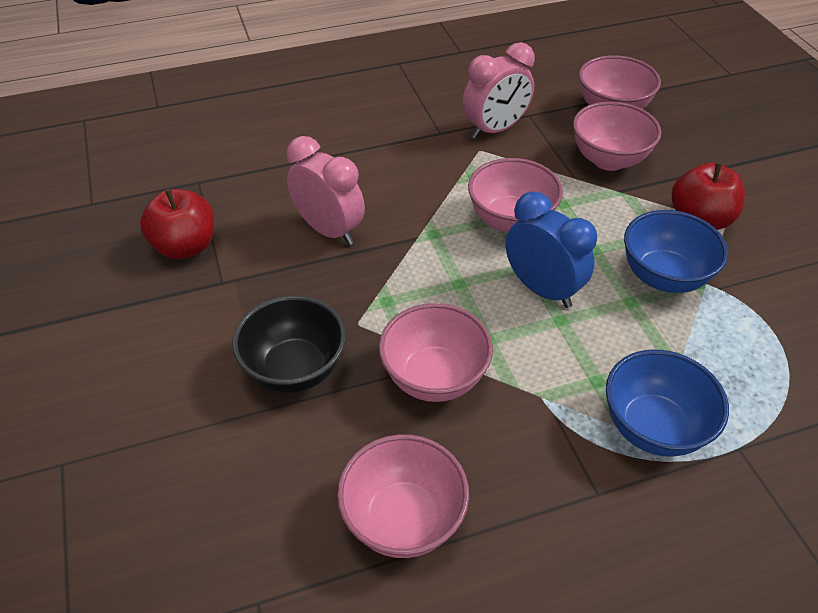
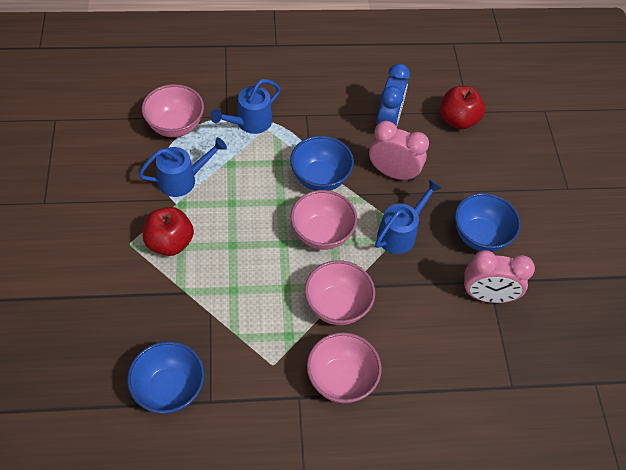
black bowl: 1 -> 0
blue bowl: 2 -> 3
blue watering can: 0 -> 3
pink bowl: 5 -> 4

